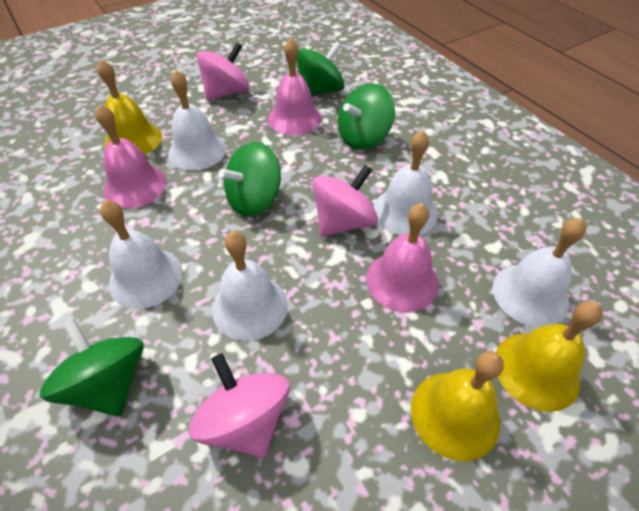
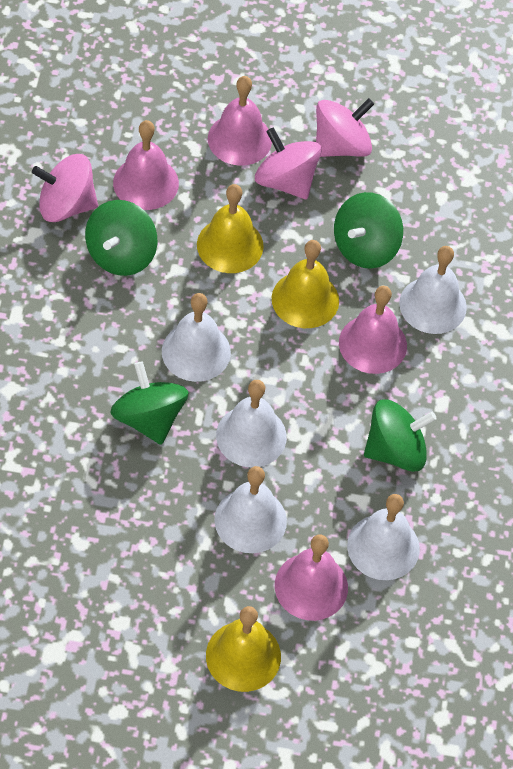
pink bell: 3 -> 4

